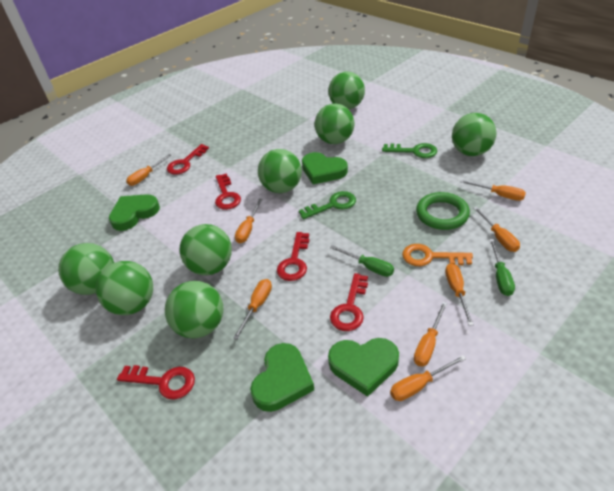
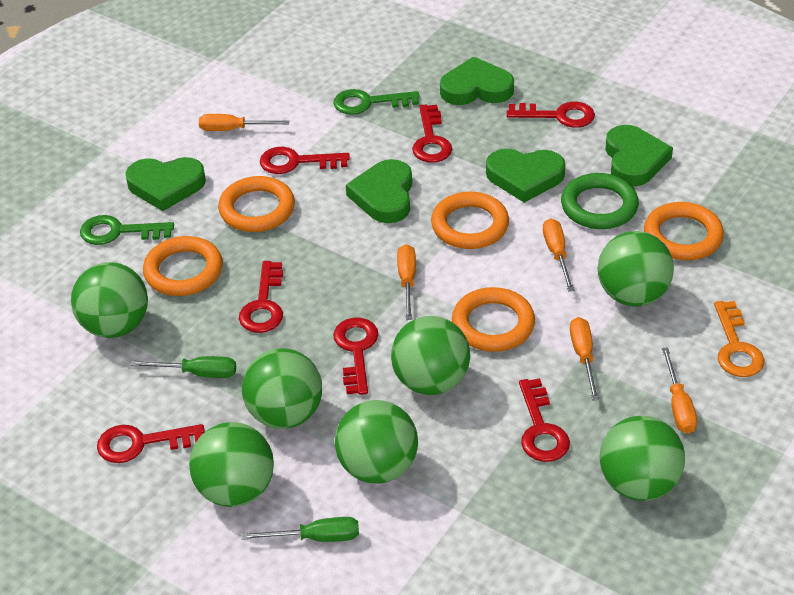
green ball: 8 -> 7
green heart: 4 -> 5
orange ring: 0 -> 5
orange screwdriver: 8 -> 5
red key: 5 -> 7

